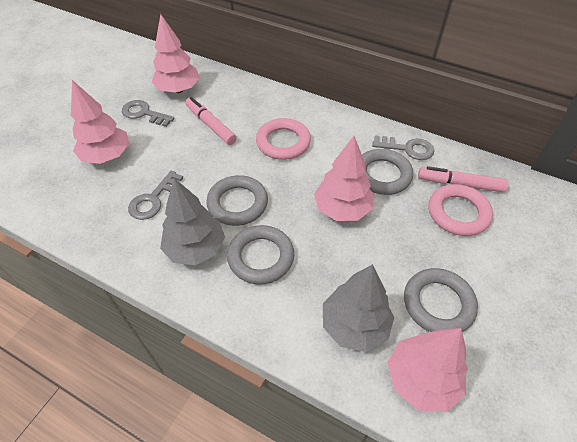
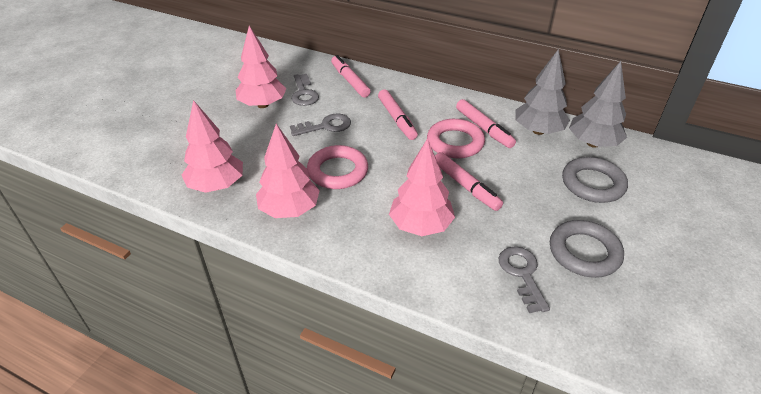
grey ring: 4 -> 2
pink marker: 2 -> 4

